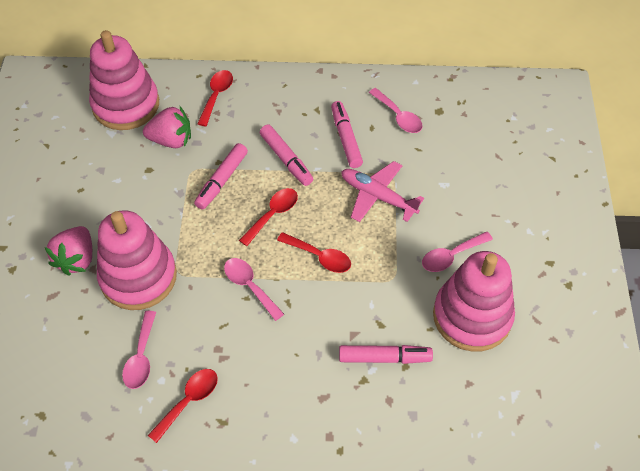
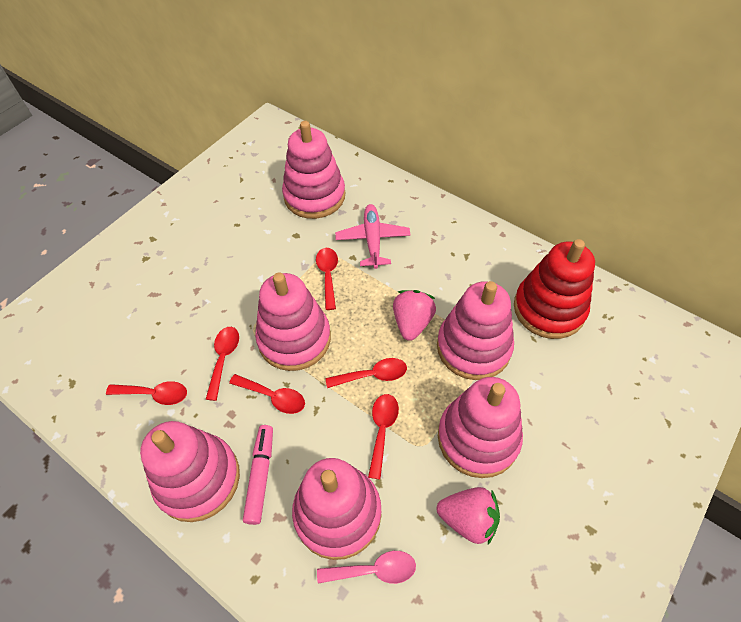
pink marker: 4 -> 1
pink spoon: 4 -> 1
pink stacking toy: 3 -> 6
red spoon: 4 -> 6
red stacking toy: 0 -> 1

